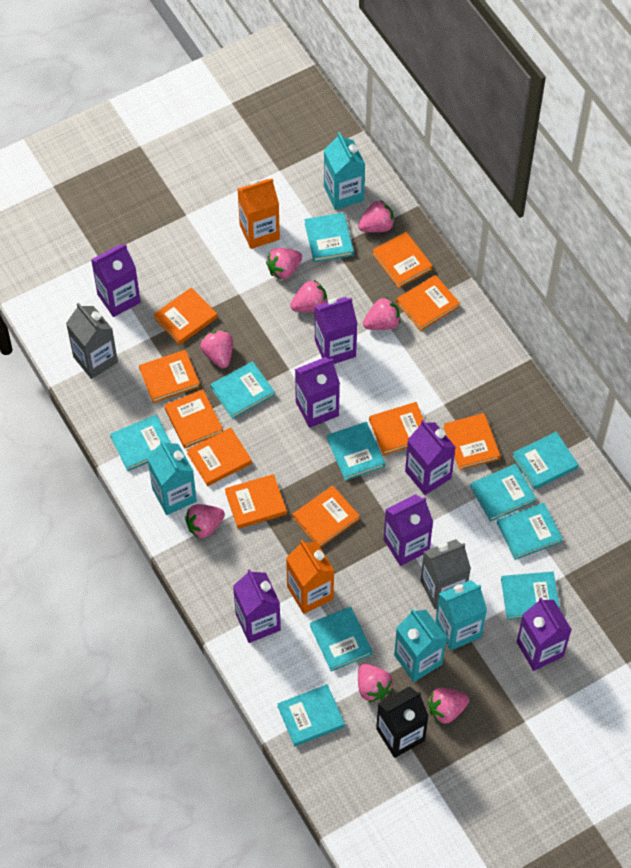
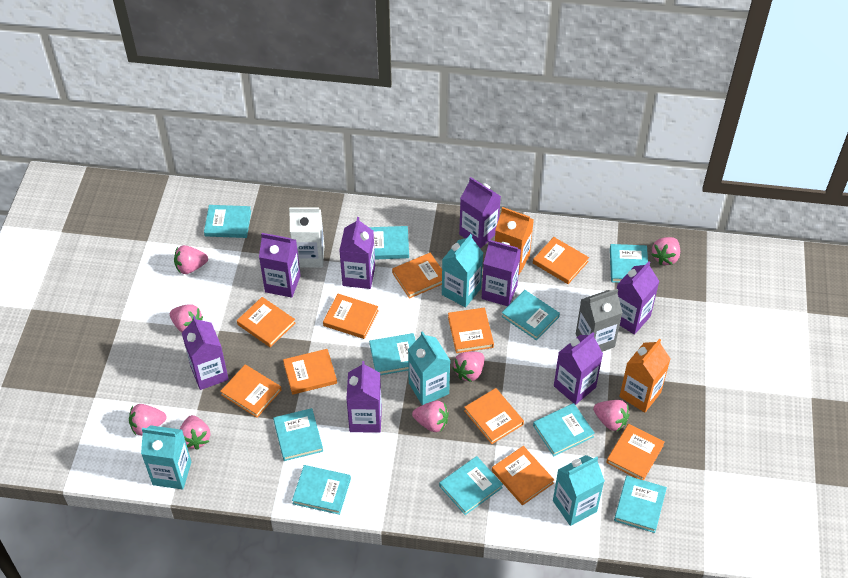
black carton: 1 -> 0
grey carton: 2 -> 1
purple carton: 7 -> 8
white carton: 0 -> 1

